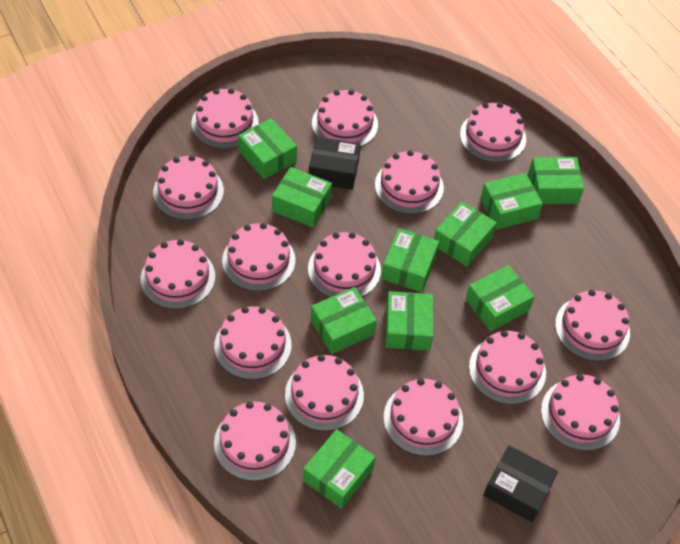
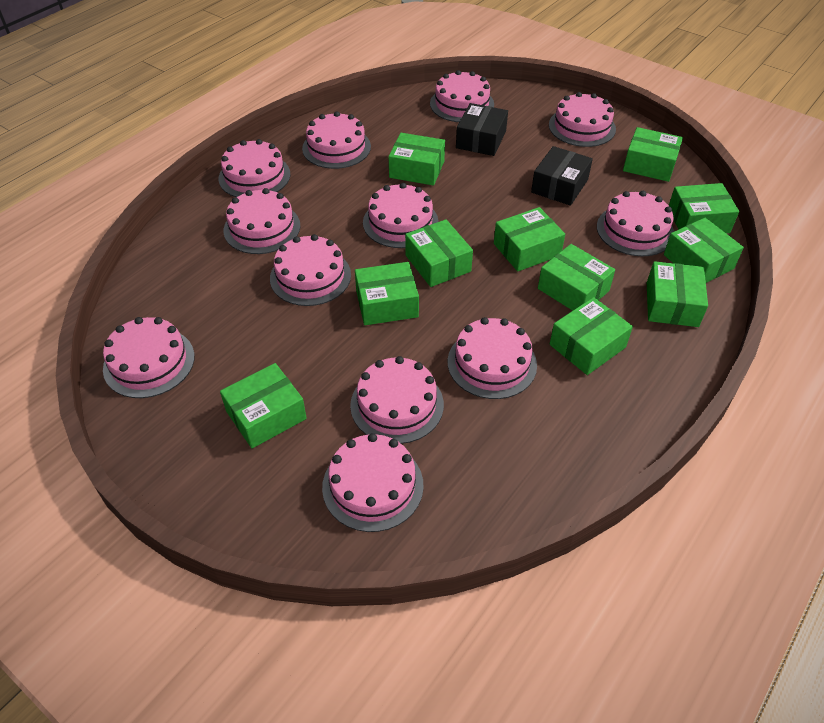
green box: 10 -> 11
pink cake: 15 -> 12

